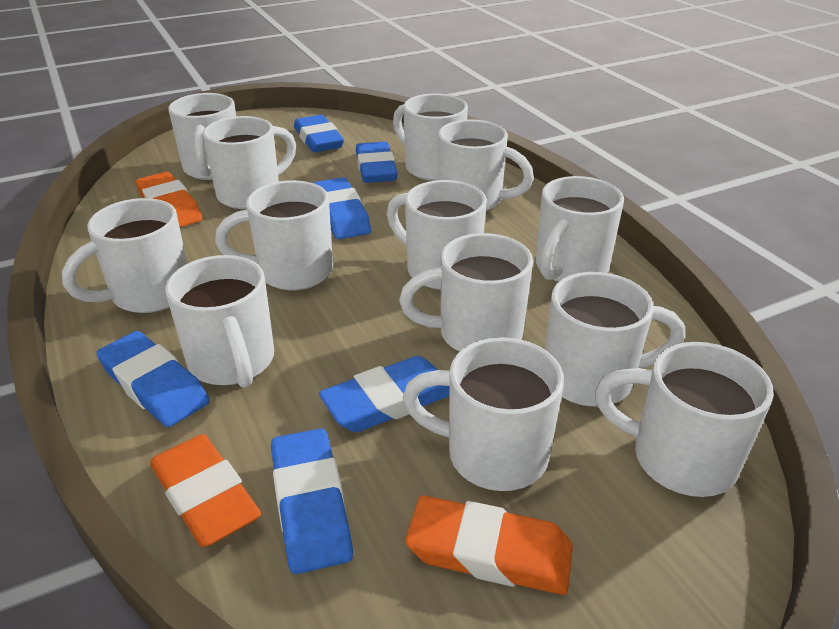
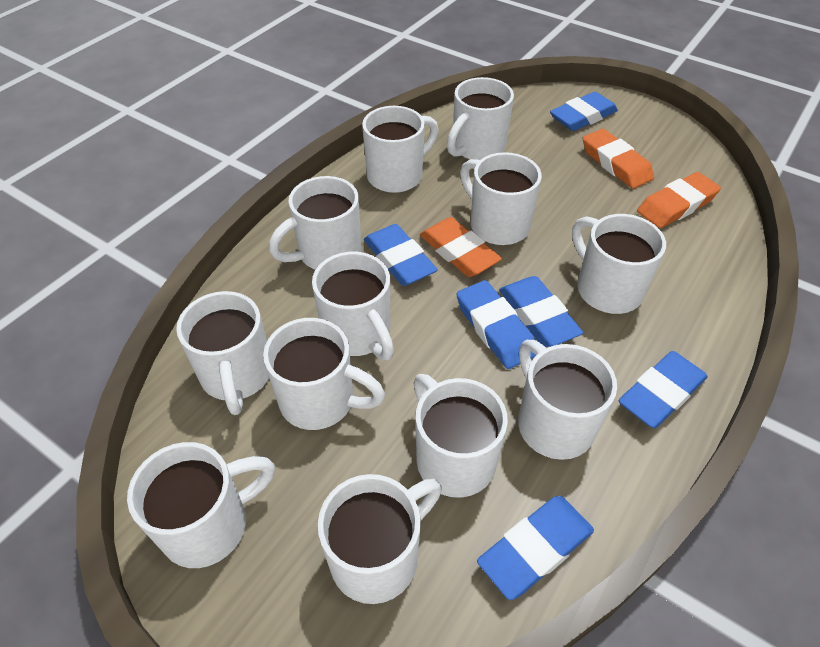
white mug: 13 -> 12

